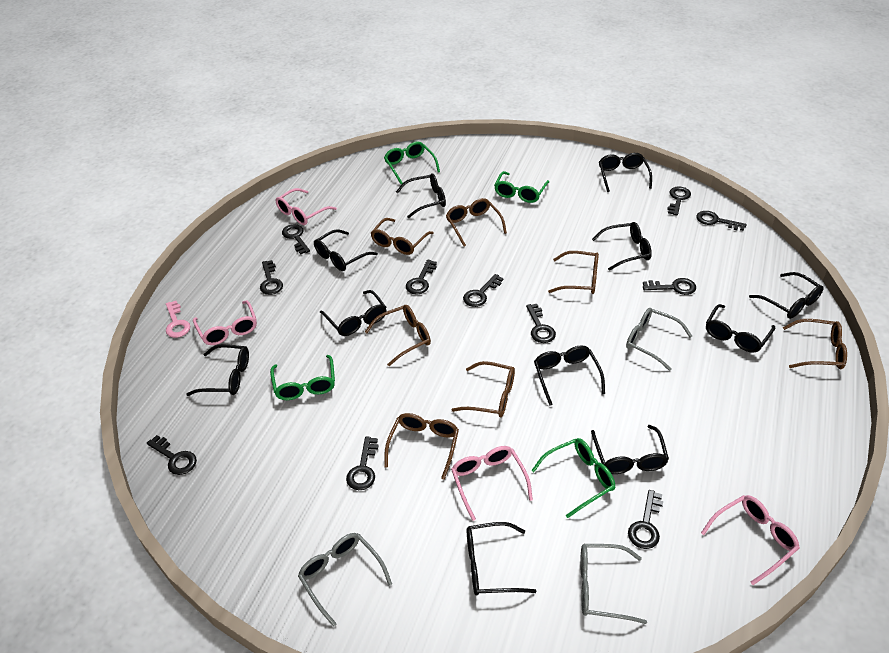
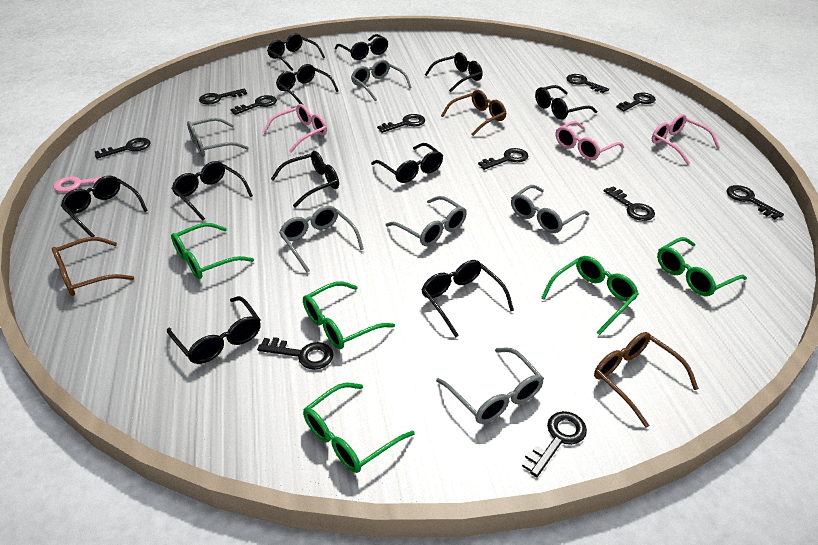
brown glasses: 7 -> 3
green glasses: 4 -> 5
grey glasses: 3 -> 6
pink glasses: 4 -> 3

